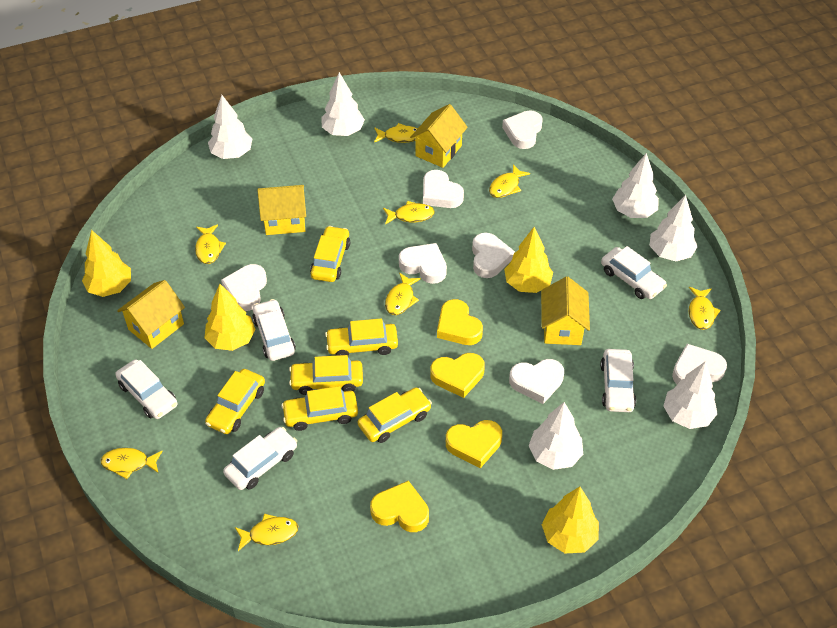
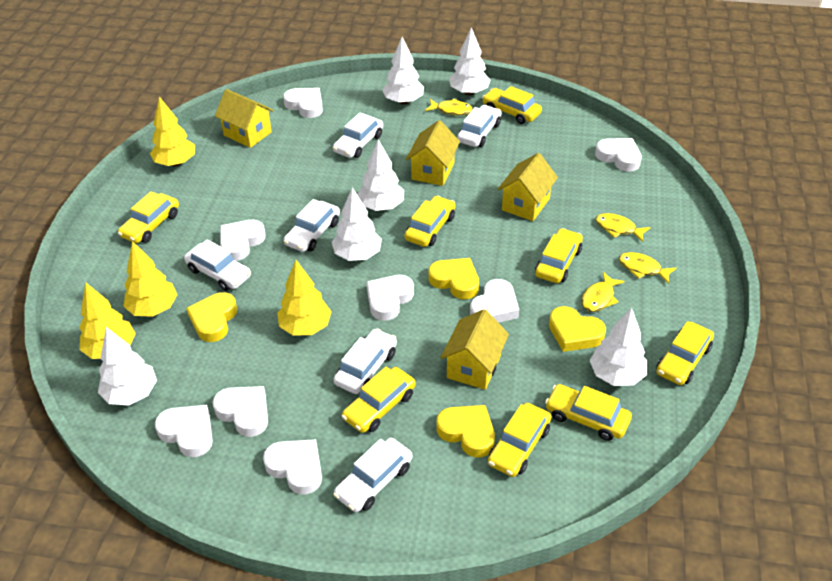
white car: 5 -> 6
white heart: 7 -> 8
yellow car: 6 -> 8
yellow fish: 8 -> 4

